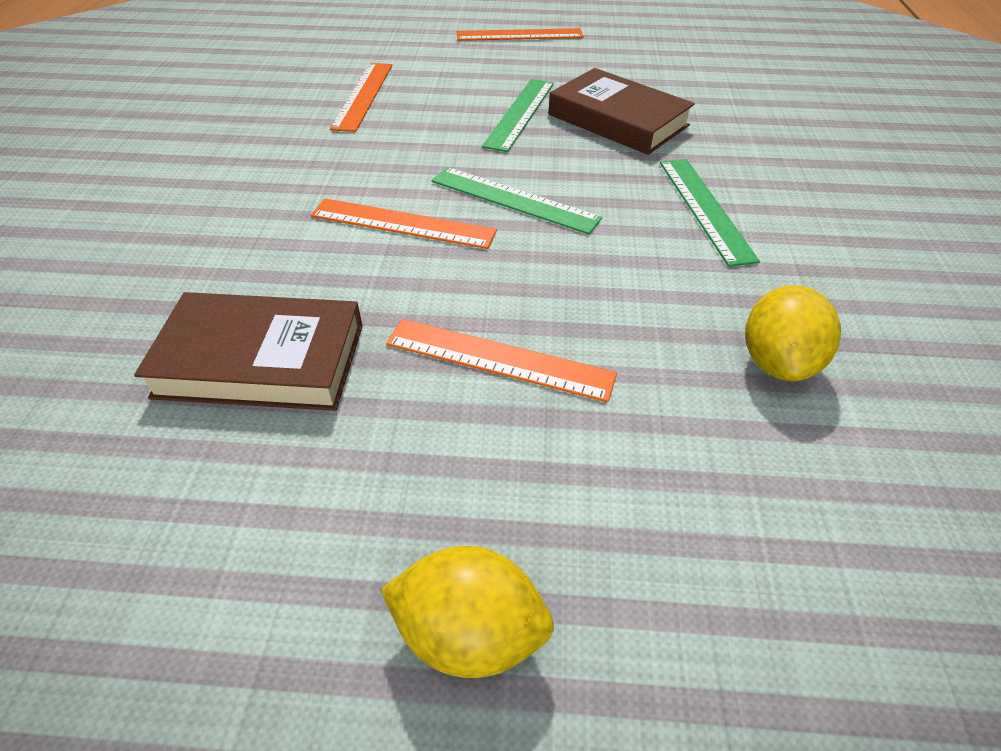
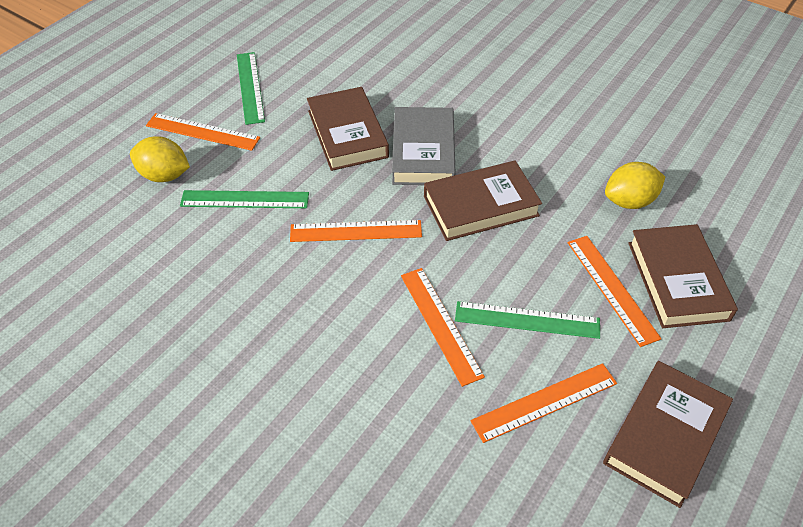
brown book: 2 -> 4
grey book: 0 -> 1
orange ruler: 4 -> 5

